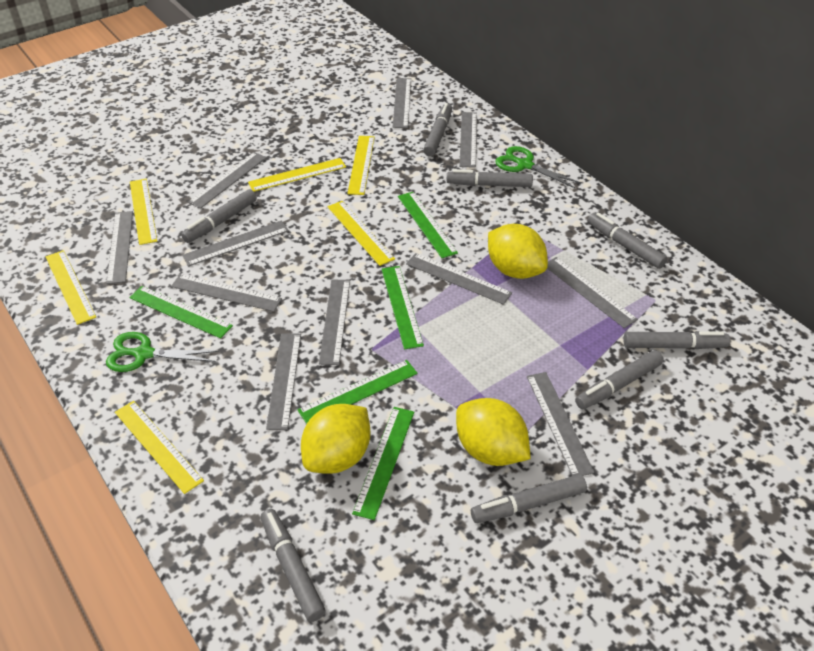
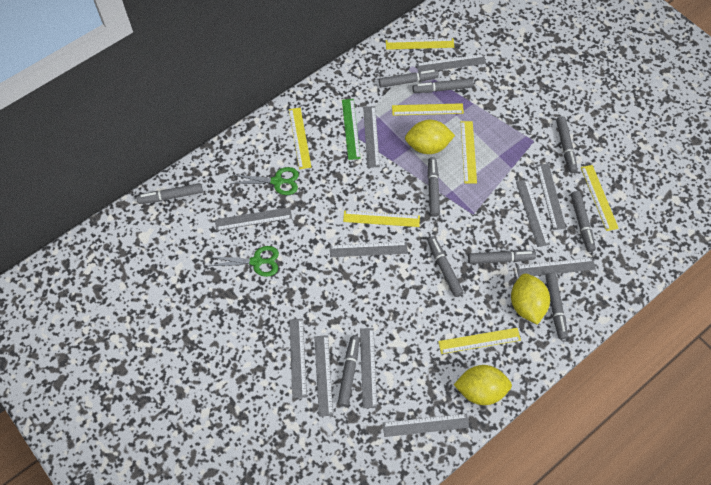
green ruler: 5 -> 1
grey marker: 8 -> 10
yellow ruler: 6 -> 7

